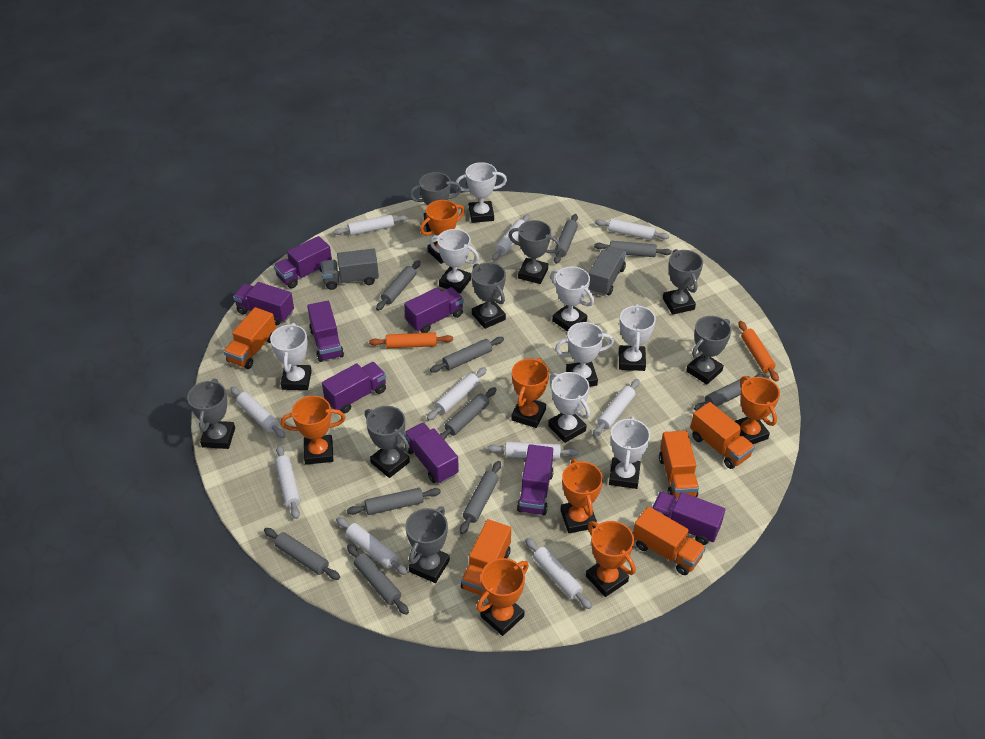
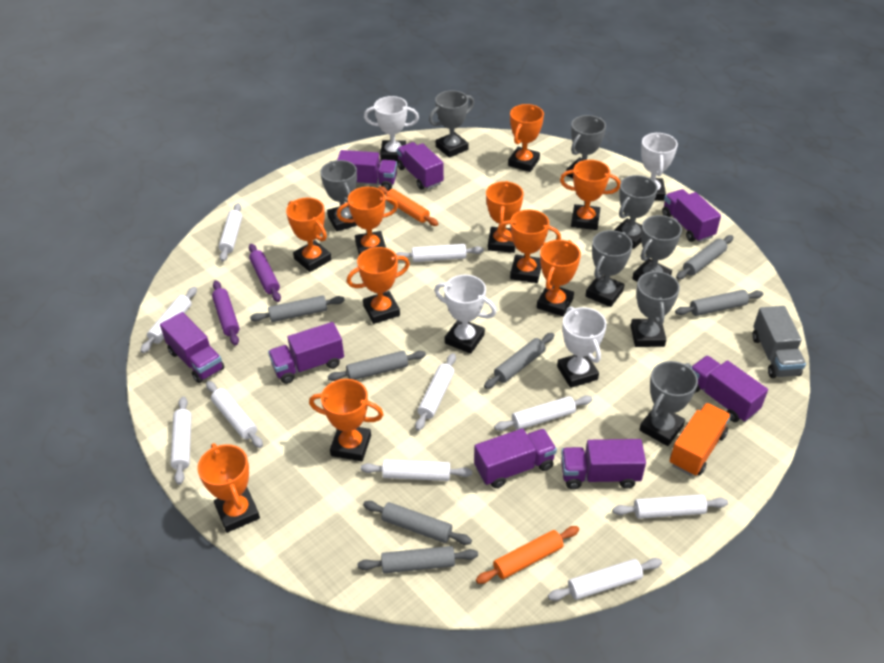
grey rolling pin: 10 -> 7
grey truck: 2 -> 1
orange trophy: 7 -> 10
orange truck: 5 -> 1
purple rolling pin: 0 -> 2
white trophy: 8 -> 4

